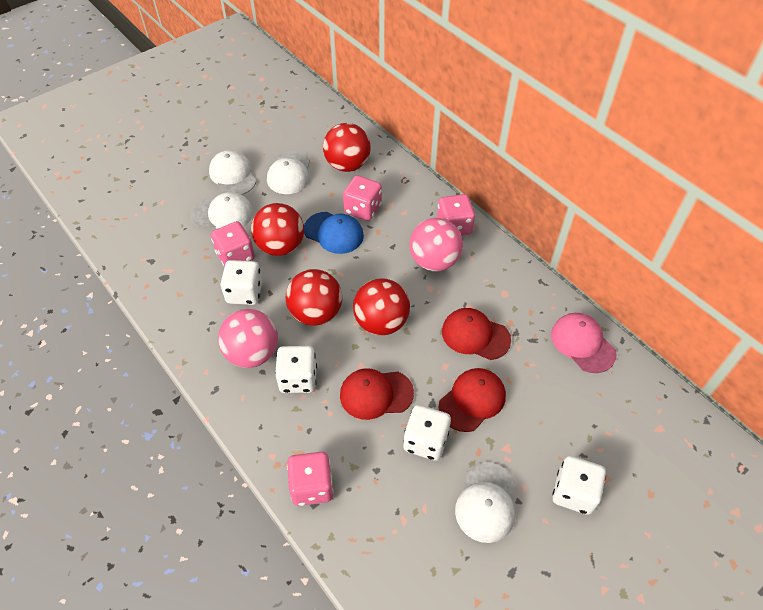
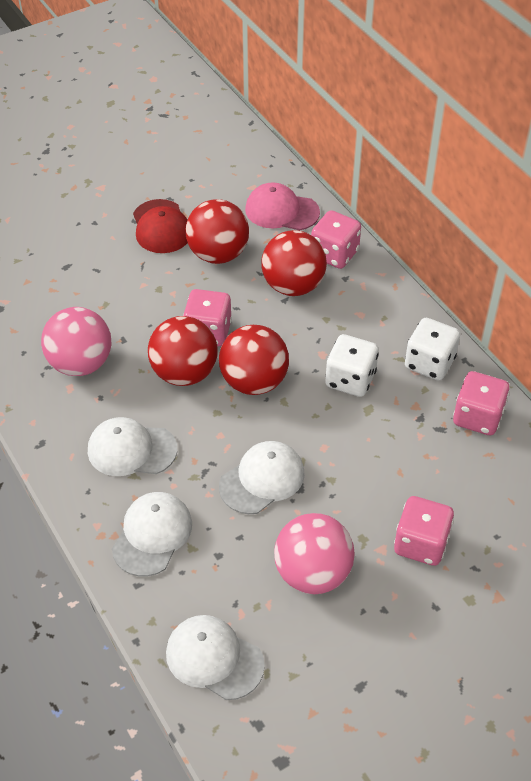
blue cap: 1 -> 0
red cap: 3 -> 1
white dice: 4 -> 2

